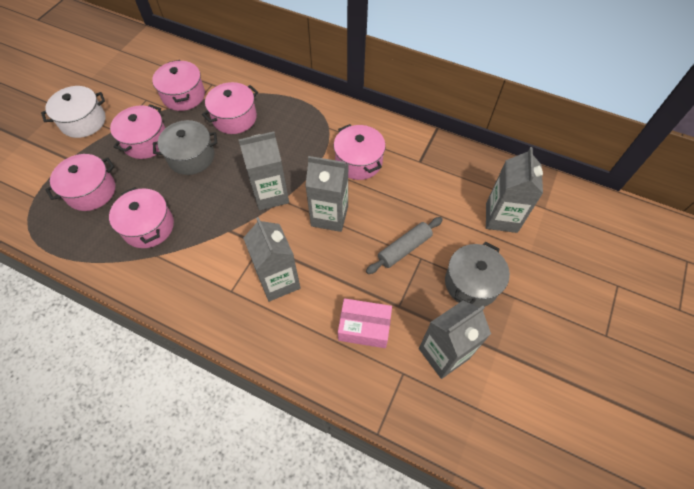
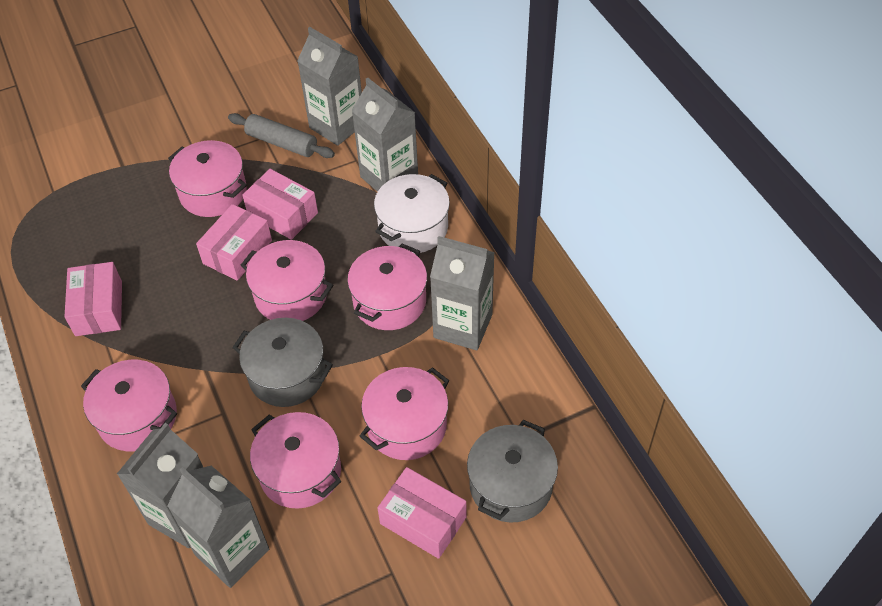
pink box: 1 -> 4

